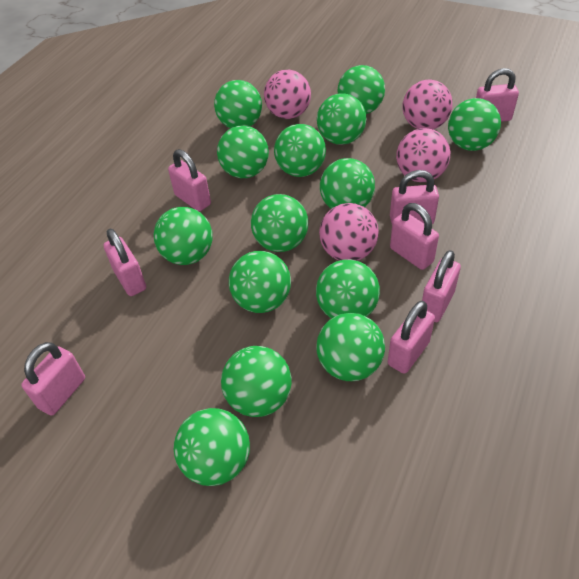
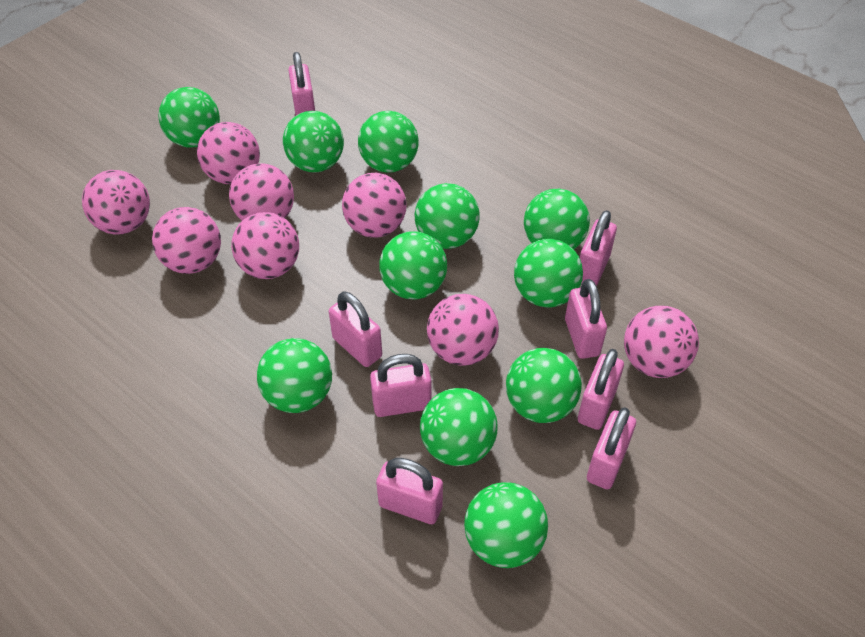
green ball: 14 -> 11
pink ball: 4 -> 8

